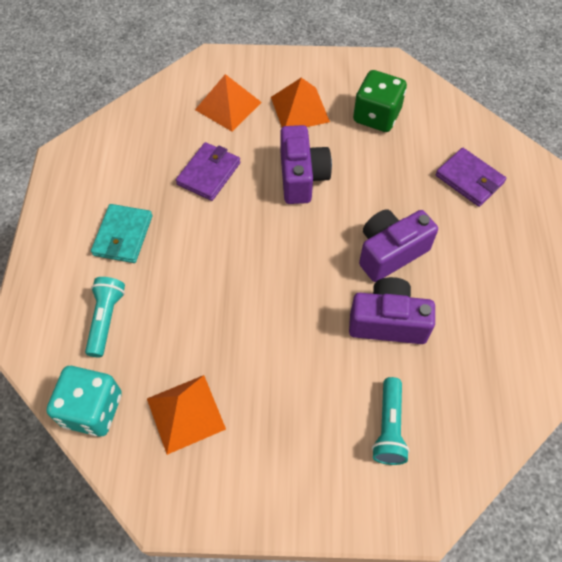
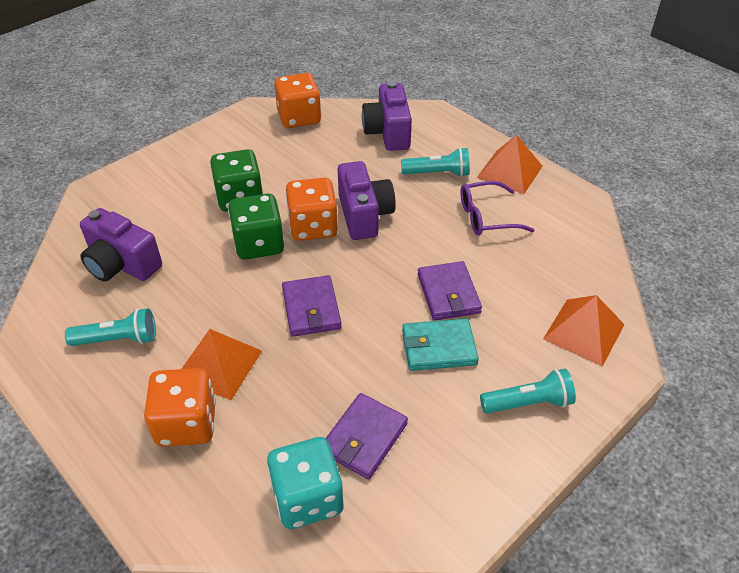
green dice: 1 -> 2
orange dice: 0 -> 3
purple glasses: 0 -> 1
purple wallet: 2 -> 3
turquoise flashlight: 2 -> 3

